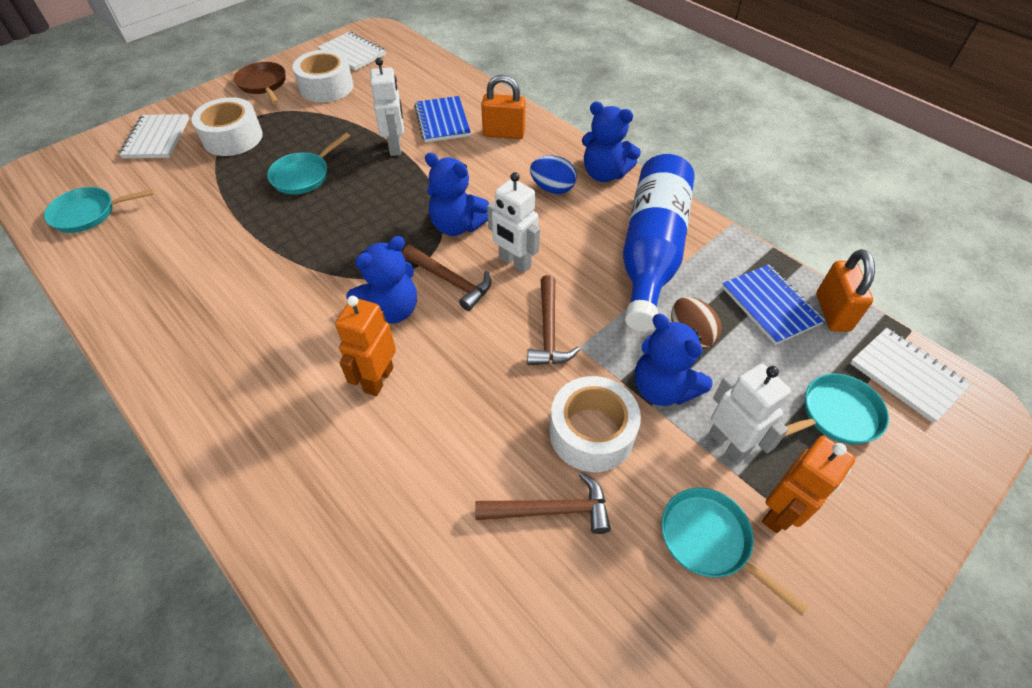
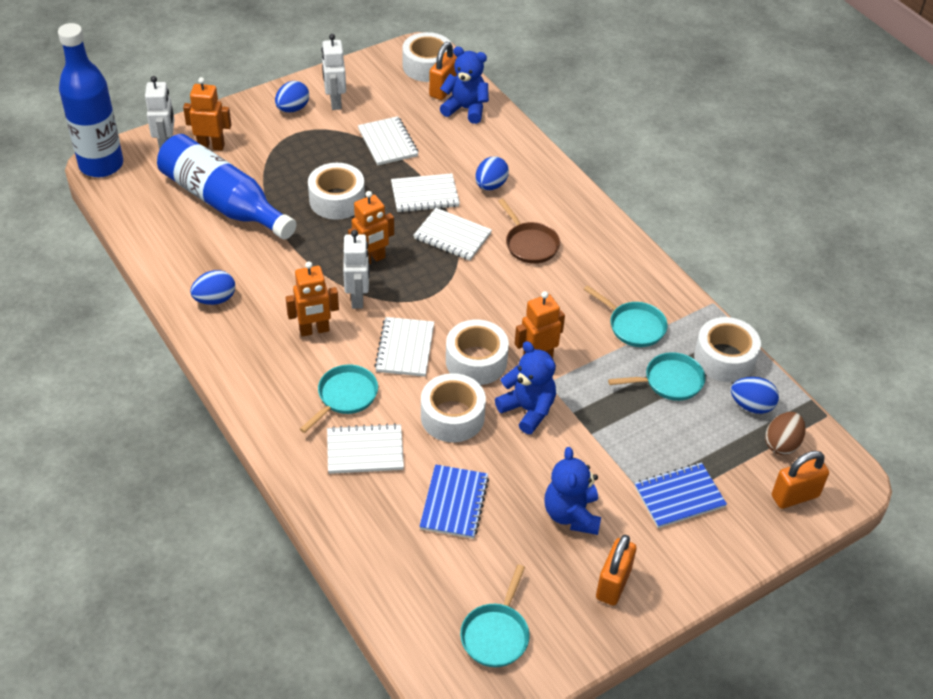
blue bottle: 1 -> 2
blue egg: 1 -> 4
blue teddy bear: 4 -> 3
brown hammer: 3 -> 0
orange padlock: 2 -> 3
orange robot: 2 -> 4
white notebook: 3 -> 5
white tape: 3 -> 5

